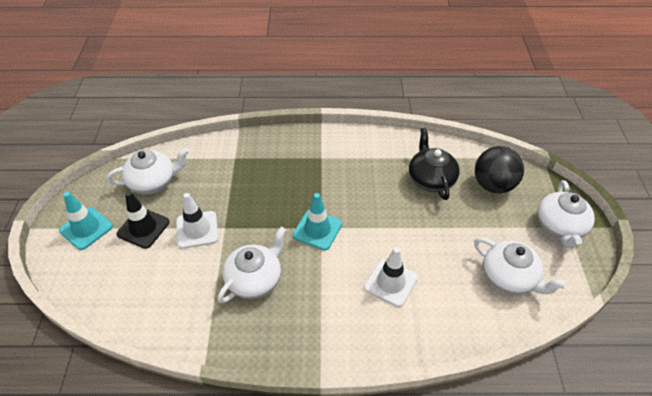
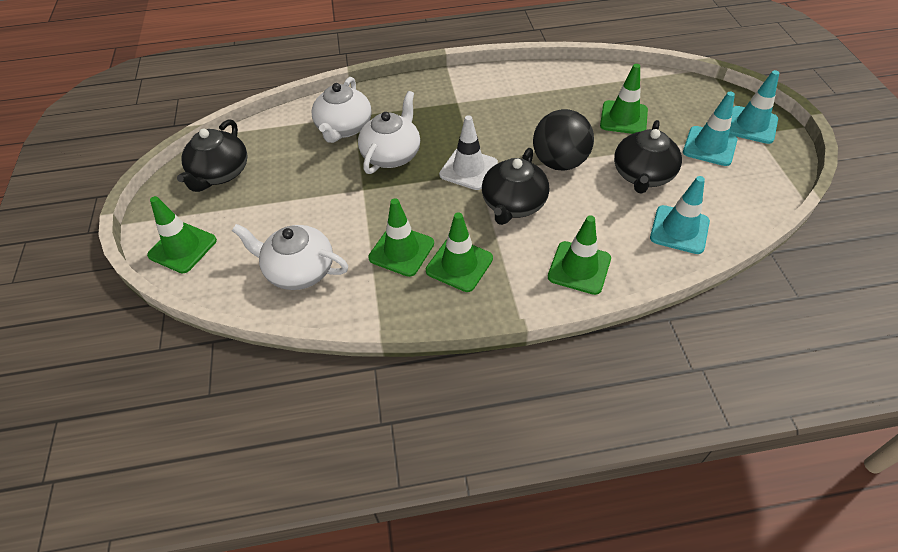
black teapot: 1 -> 3
black traffic cone: 1 -> 0
green traffic cone: 0 -> 5
turquoise traffic cone: 2 -> 3
white teapot: 4 -> 3
white traffic cone: 2 -> 1

